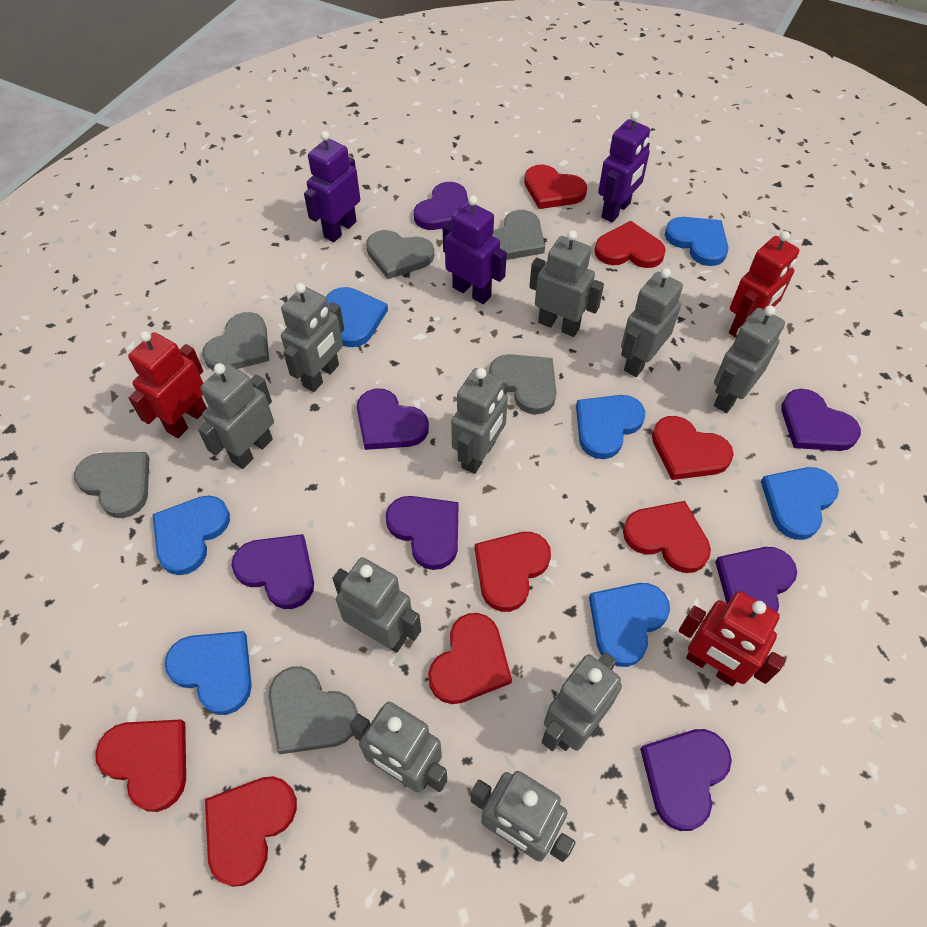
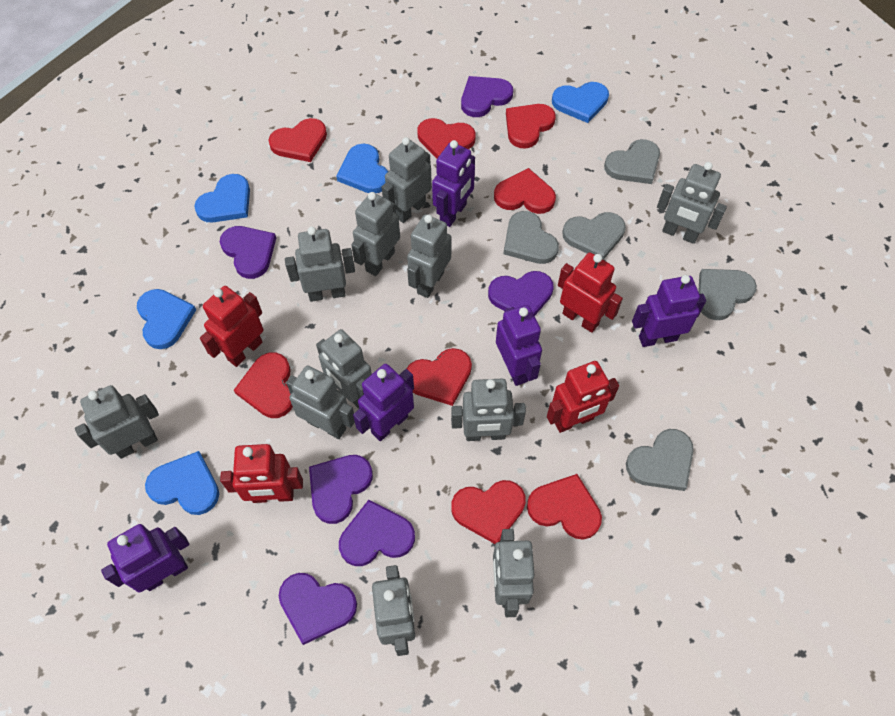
blue heart: 7 -> 5
grey heart: 6 -> 5
grey robot: 10 -> 11
purple heart: 7 -> 6
purple robot: 3 -> 5
red robot: 3 -> 4

